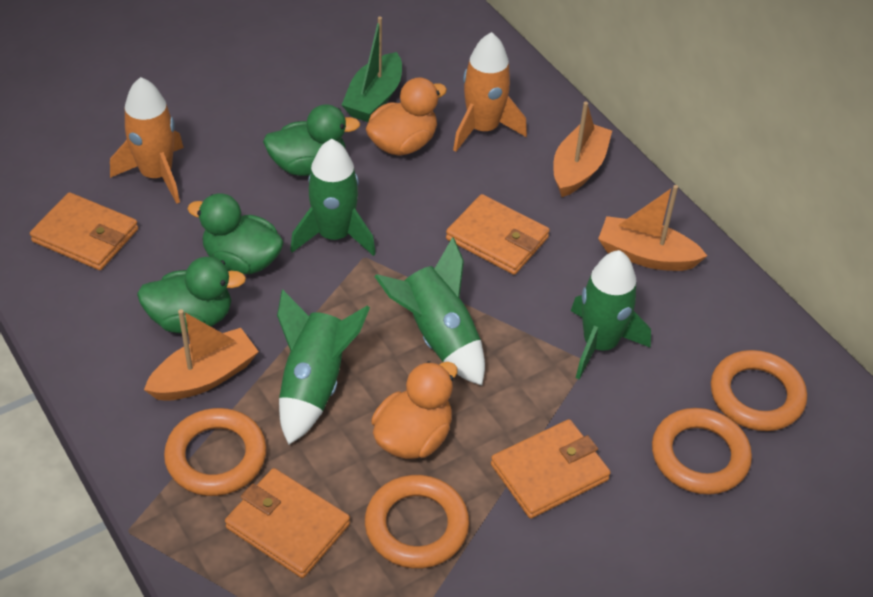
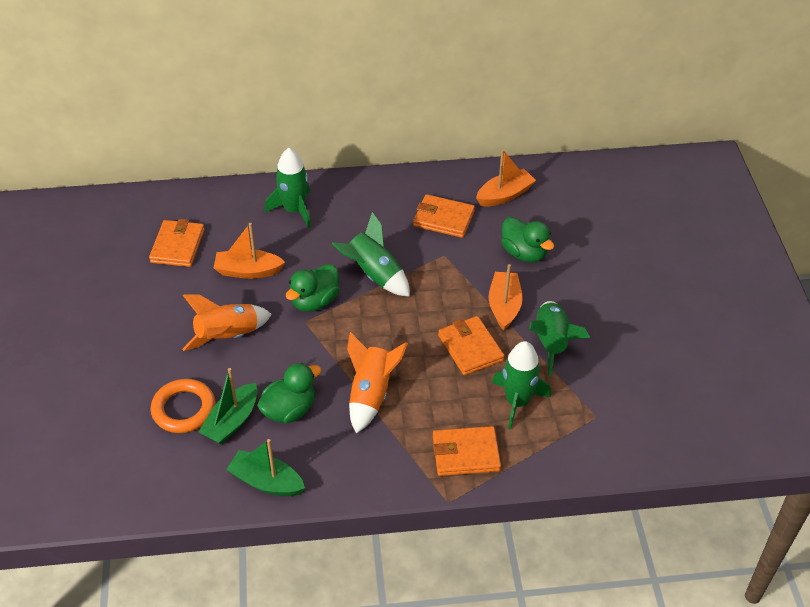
green boat: 1 -> 2
orange duck: 2 -> 0
orange ring: 4 -> 1

